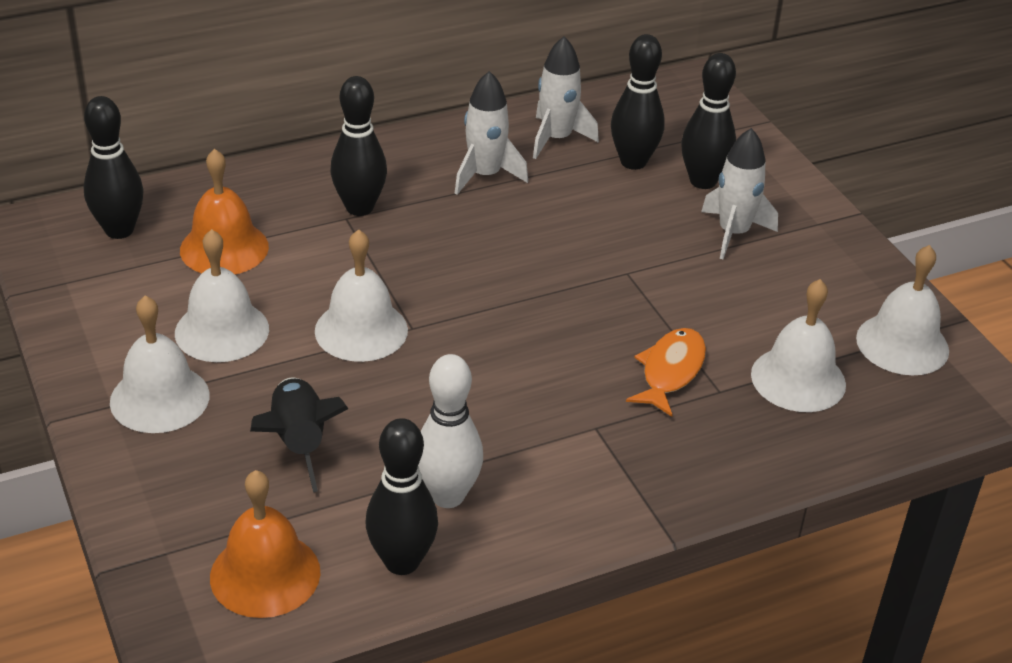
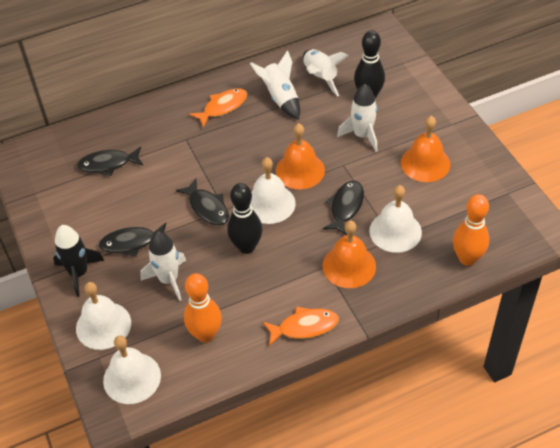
black bowling pin: 5 -> 2
black fish: 0 -> 4
orange bell: 2 -> 3
orange bowling pin: 0 -> 2
orange fish: 1 -> 2
white bell: 5 -> 4
white bowling pin: 1 -> 0
white rocket: 3 -> 4

